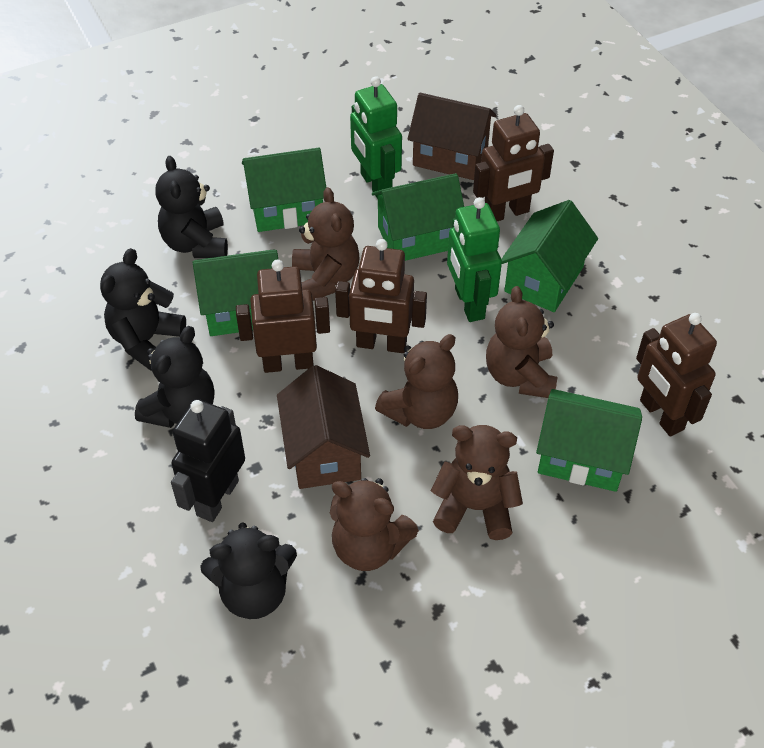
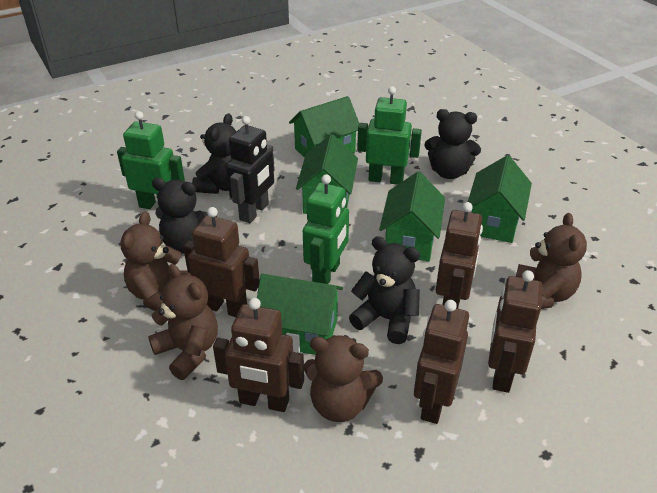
brown house: 2 -> 0
brown robot: 4 -> 5
brown teddy bear: 5 -> 4
green robot: 2 -> 3

